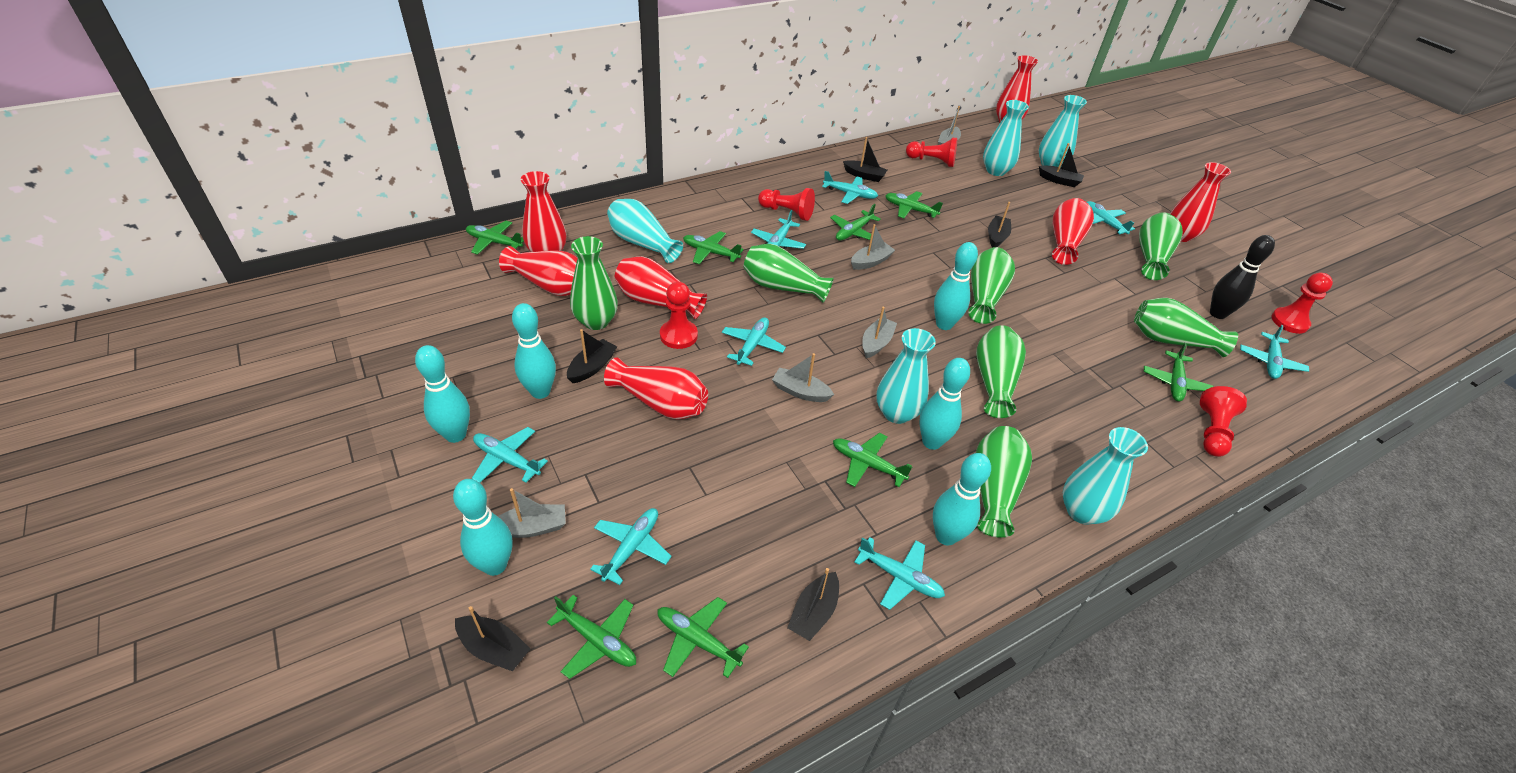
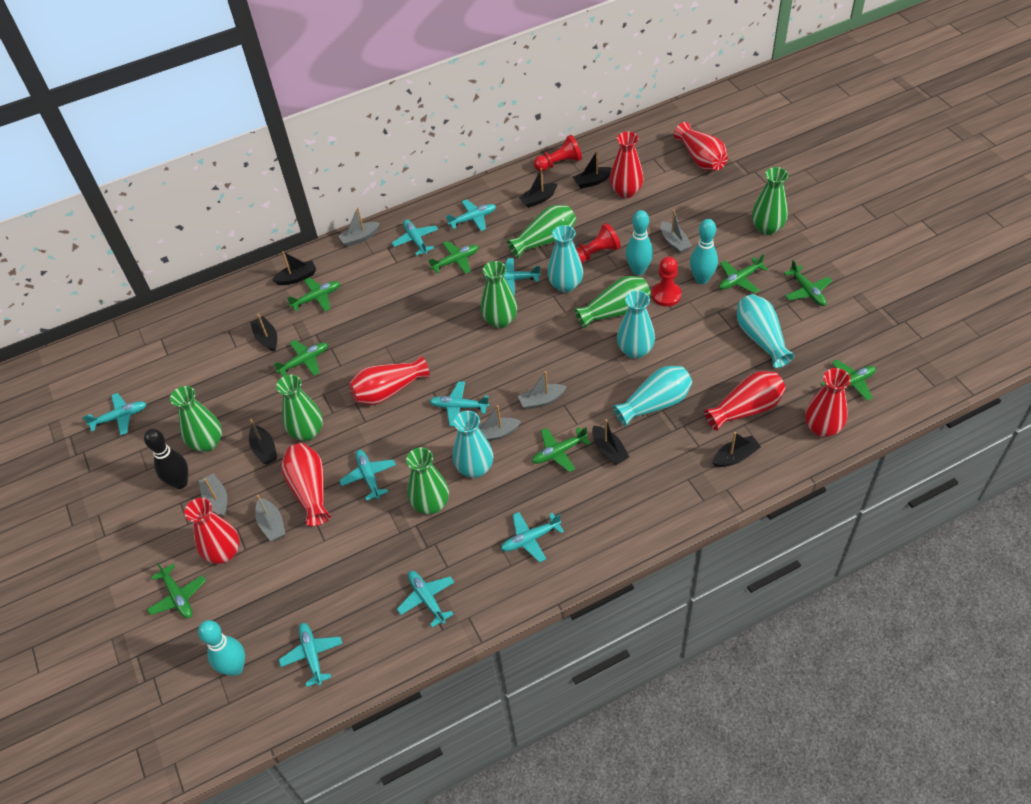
black boat: 6 -> 7
grey boat: 5 -> 6
red pawn: 5 -> 3
turquoise bowling pin: 6 -> 3
turquoise plane: 8 -> 9

